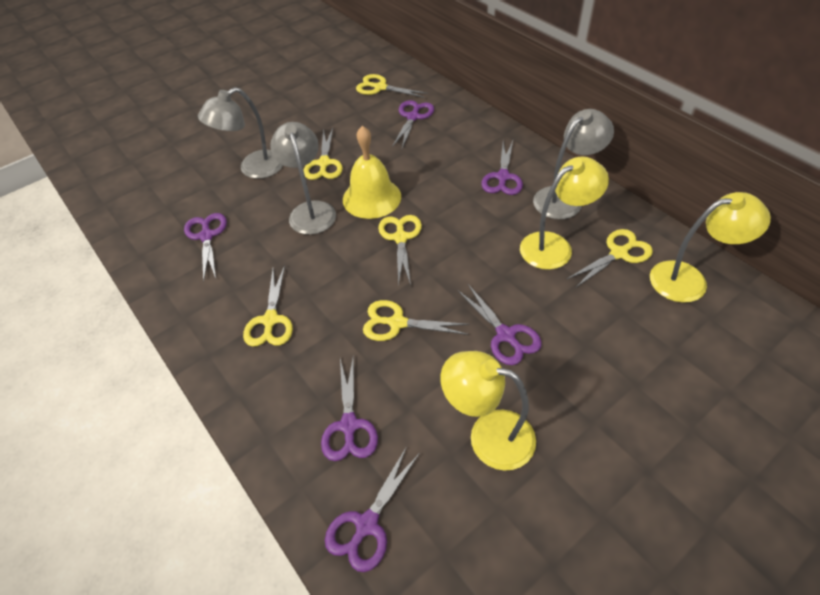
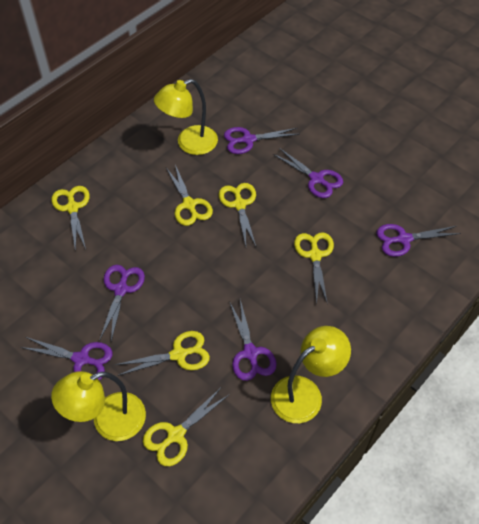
grey lamp: 3 -> 0
yellow bell: 1 -> 0

